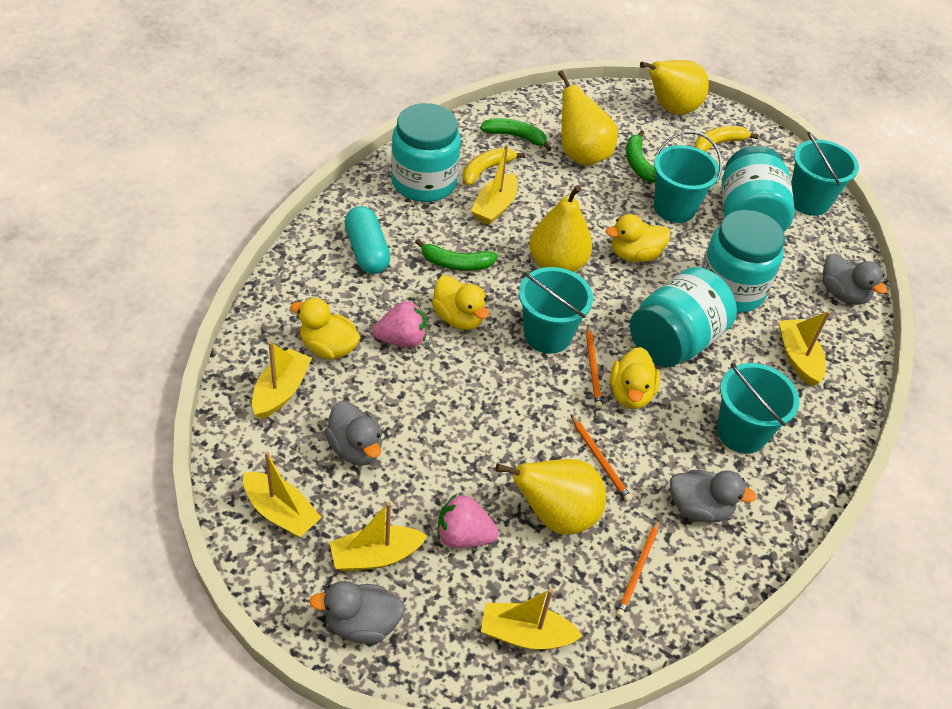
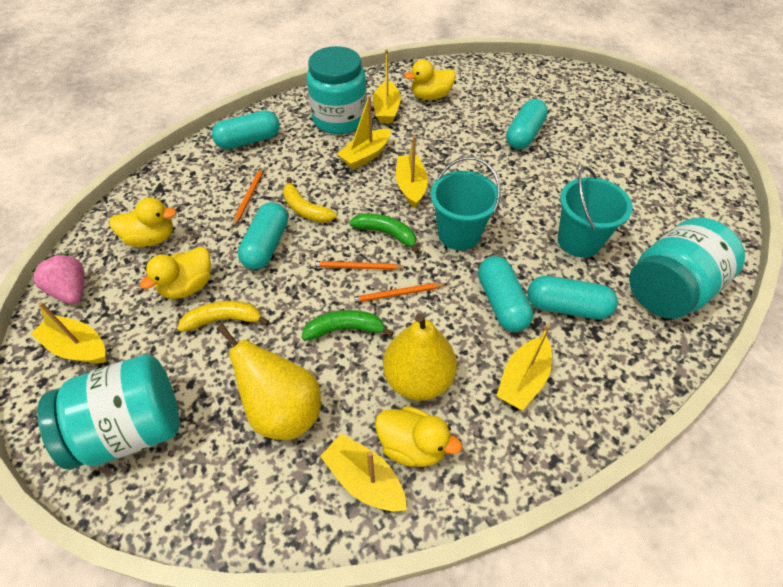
green banana: 3 -> 2
grey duck: 4 -> 0
pink strawberry: 2 -> 1
turquoise bucket: 4 -> 2
turquoise capsule: 1 -> 5
turquoise jar: 4 -> 3
yellow pear: 4 -> 2

